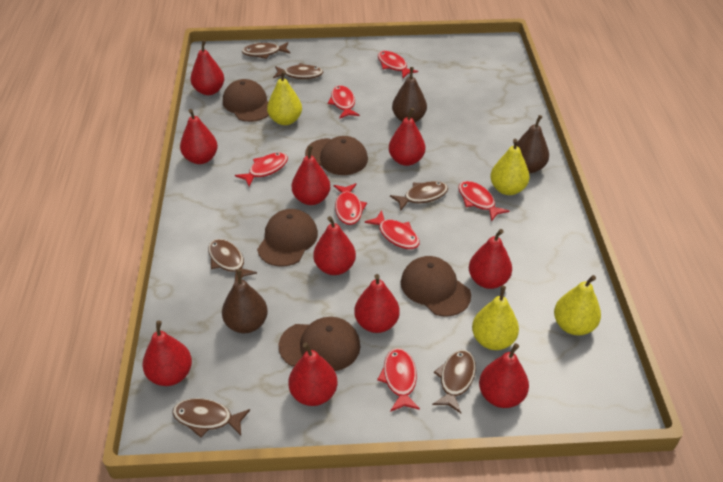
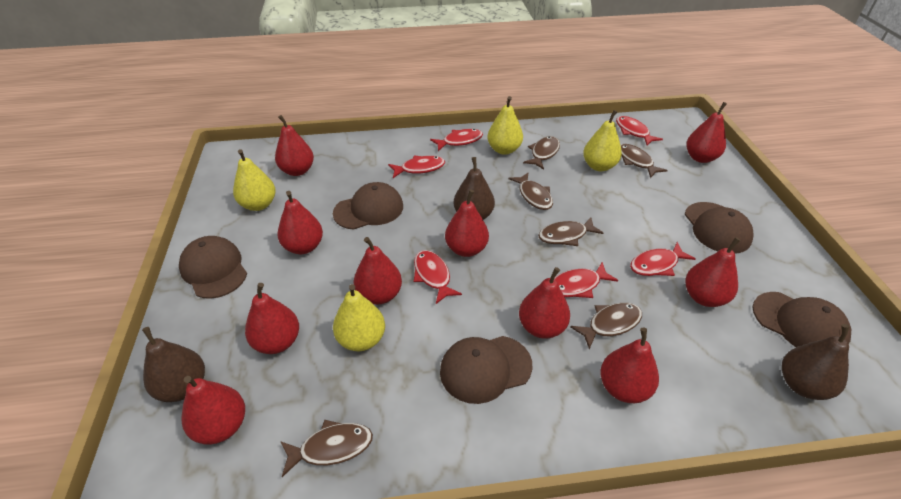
red fish: 7 -> 6

